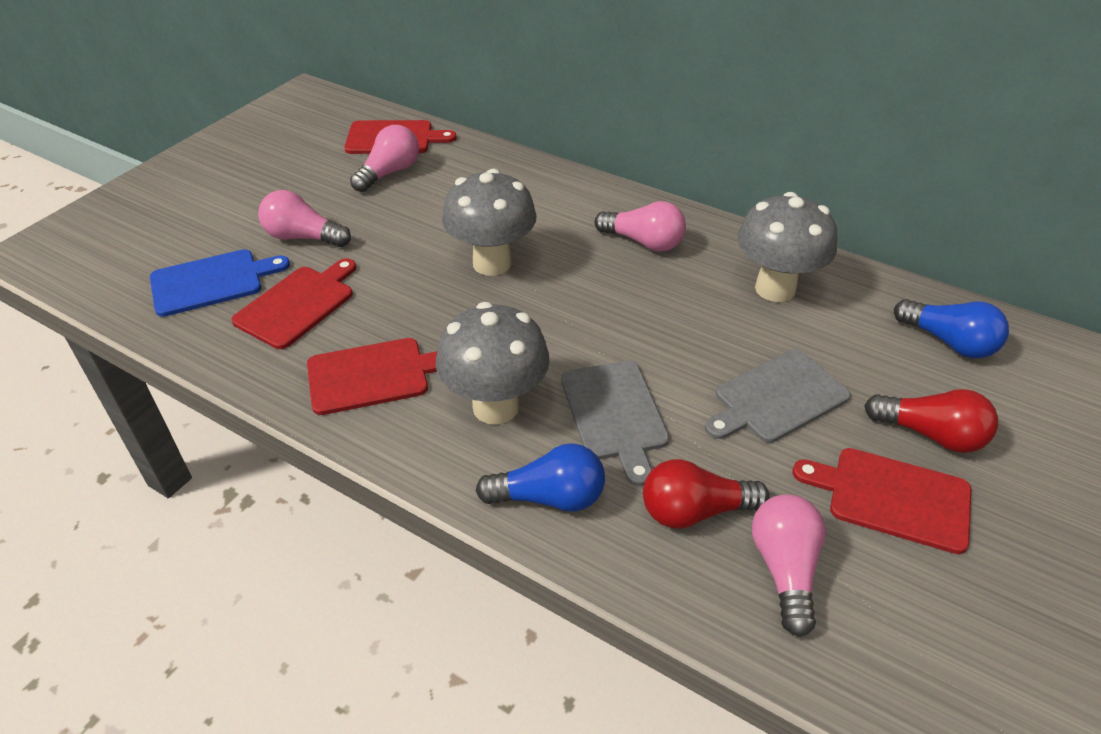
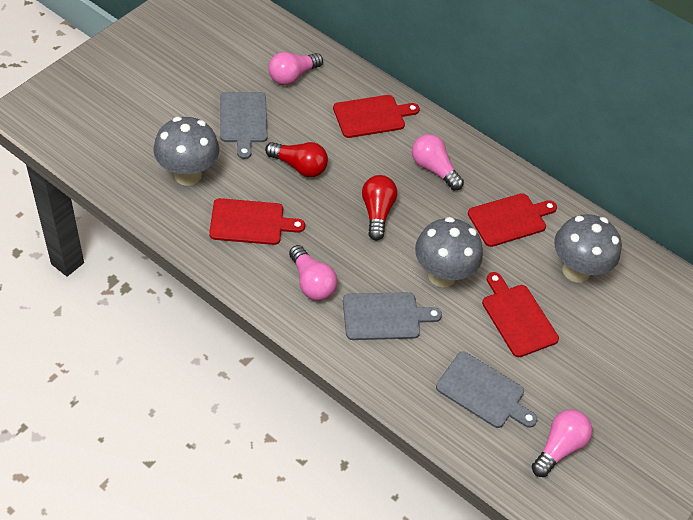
blue cutting board: 1 -> 0
blue light bulb: 2 -> 0
grey cutting board: 2 -> 3

